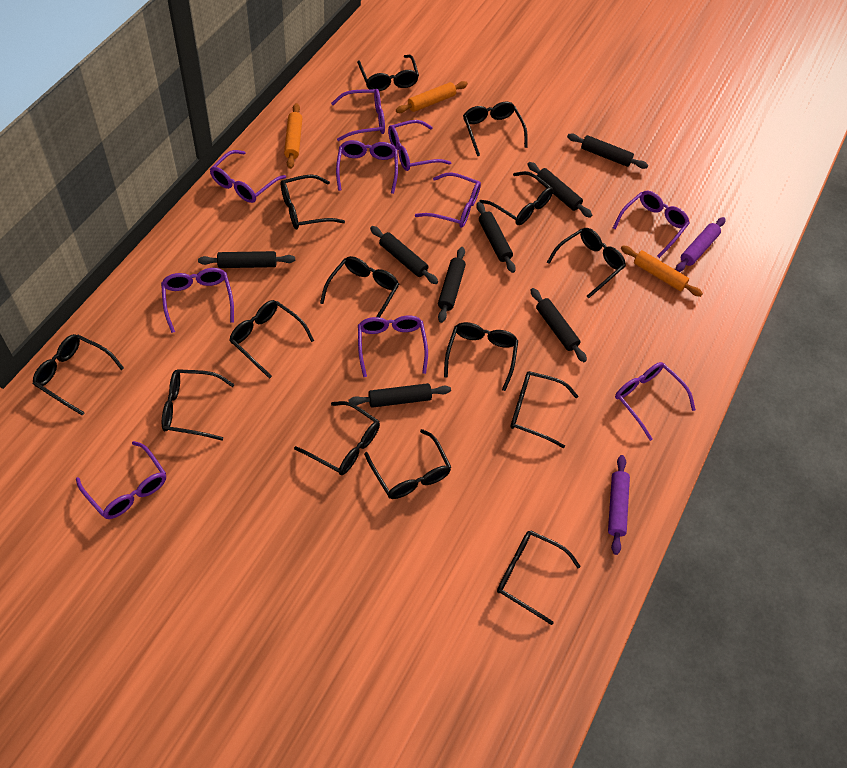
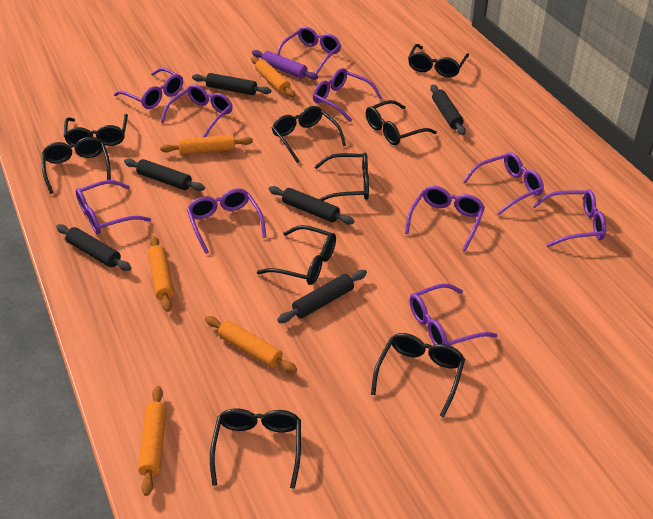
black glasses: 14 -> 9
black rolling pin: 8 -> 6
orange rolling pin: 3 -> 5
purple rolling pin: 2 -> 1

